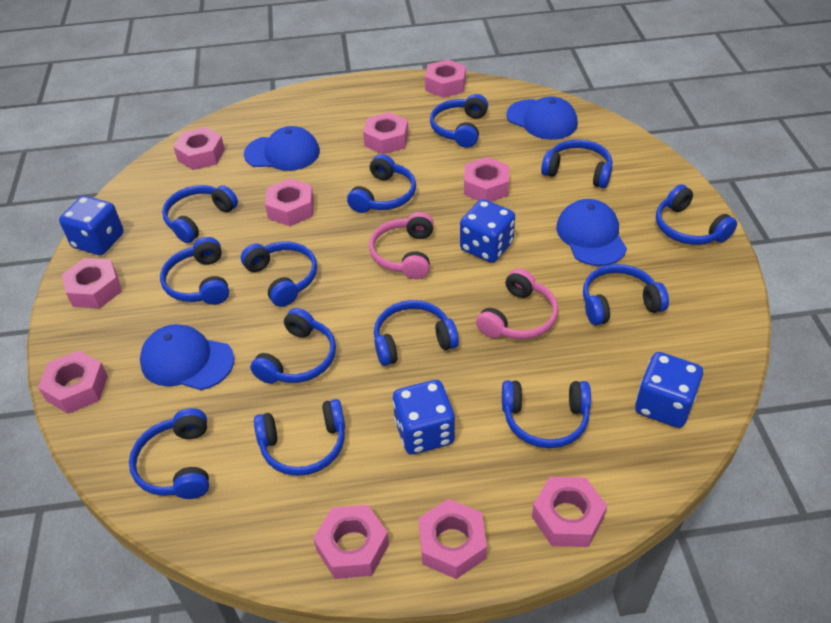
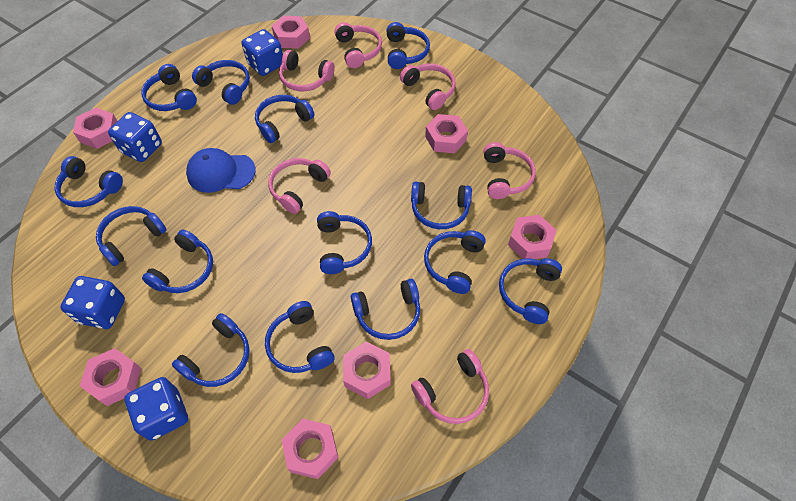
blue cap: 4 -> 1
blue headphones: 13 -> 14
pink headphones: 2 -> 6
pink nut: 10 -> 7

